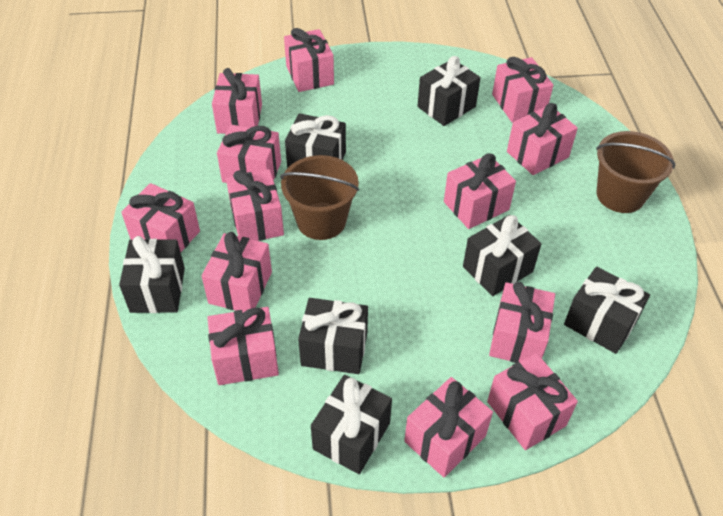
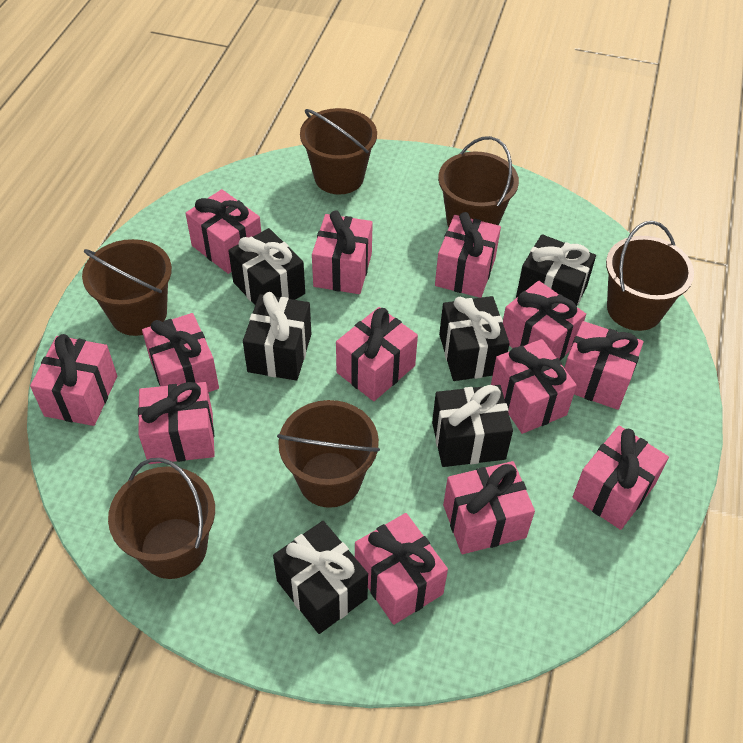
black gift: 7 -> 6
brown bucket: 2 -> 6

